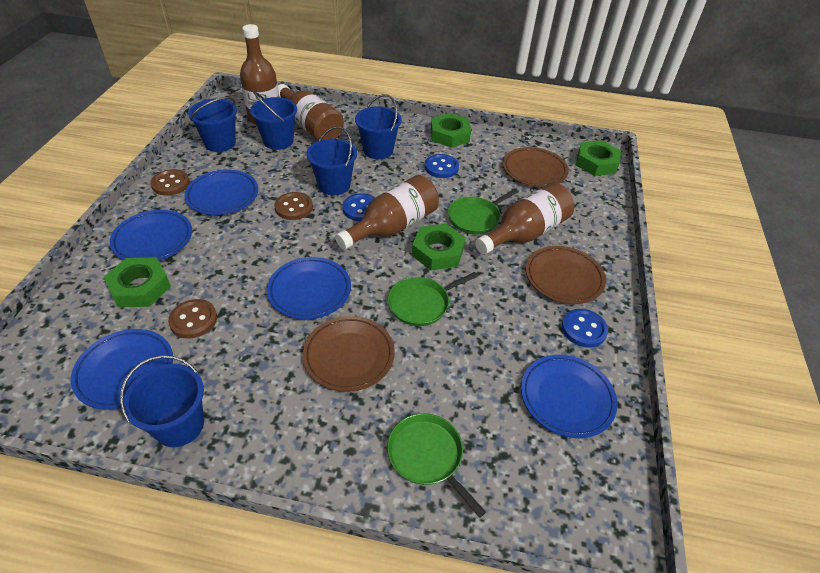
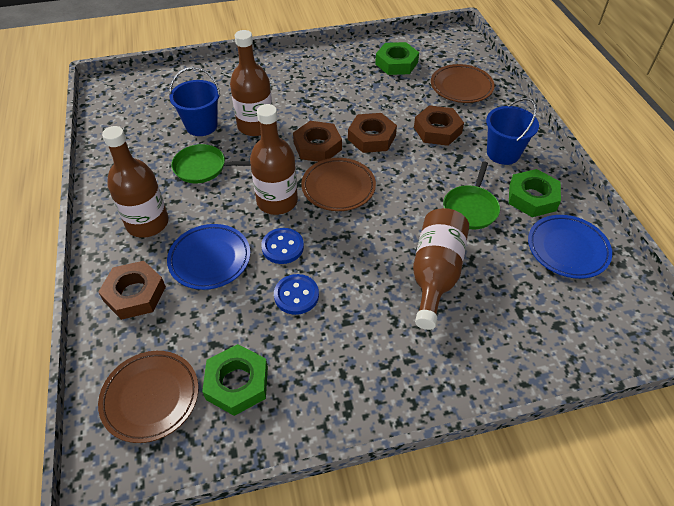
blue bucket: 5 -> 2
blue button: 3 -> 2
blue plate: 5 -> 2
brown button: 3 -> 0
brown nut: 0 -> 4
green nut: 4 -> 3
green pan: 3 -> 2

